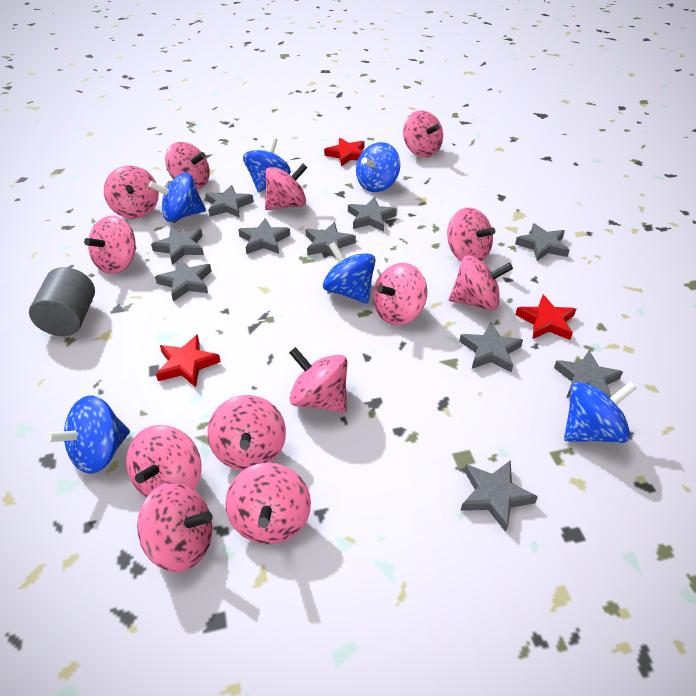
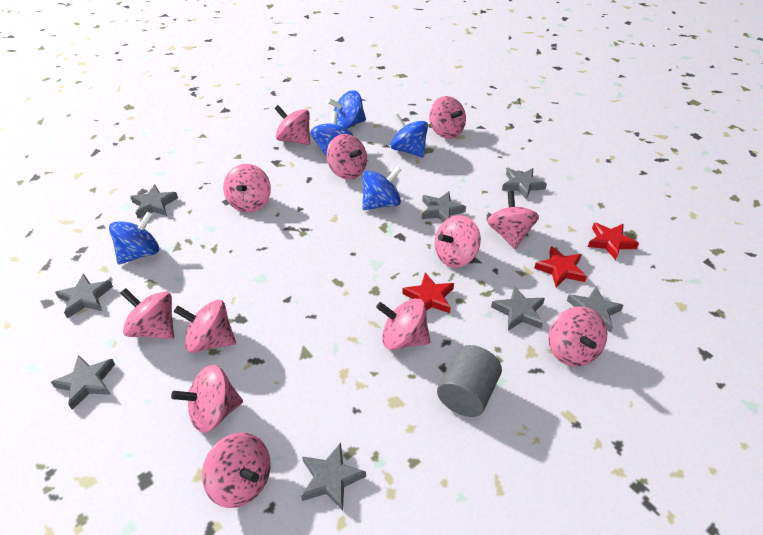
blue spinning top: 6 -> 5
grey star: 10 -> 8
pink spinning top: 13 -> 12

